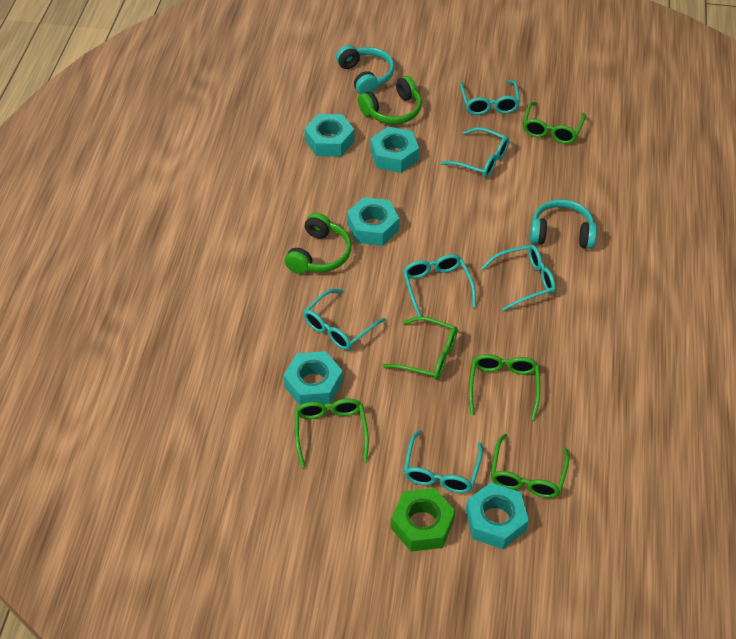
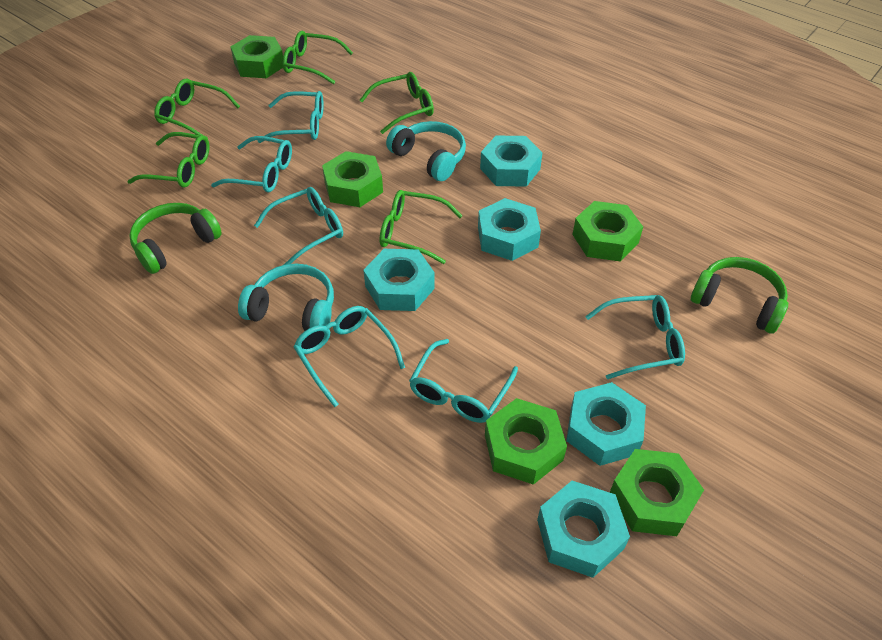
green nut: 1 -> 5

